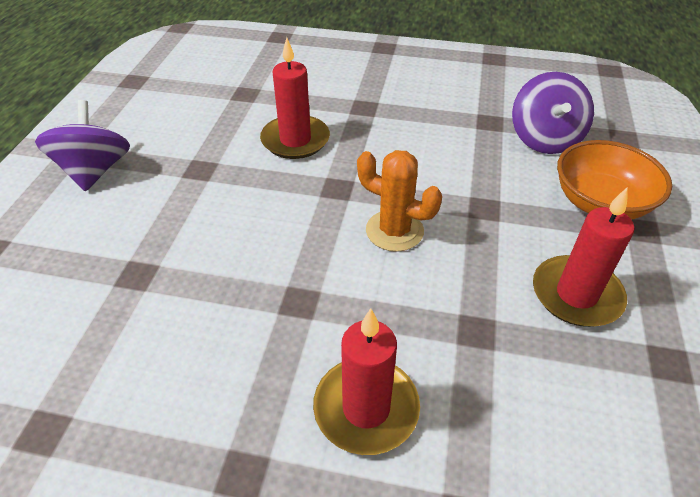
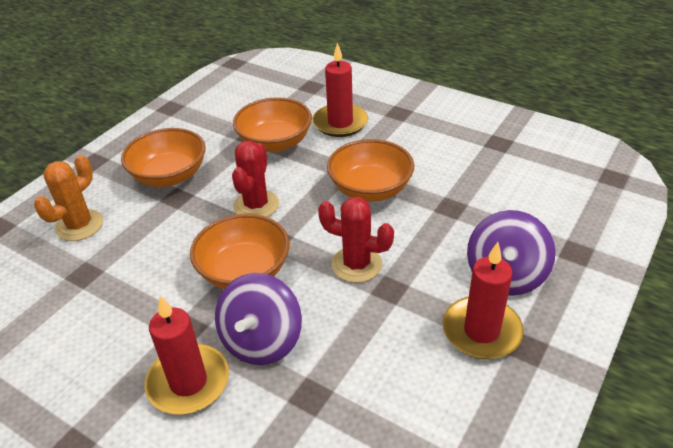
orange bowl: 1 -> 4
red cactus: 0 -> 2

